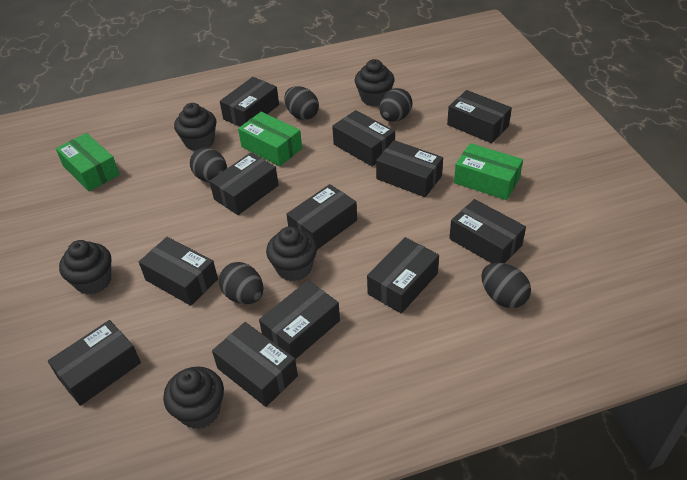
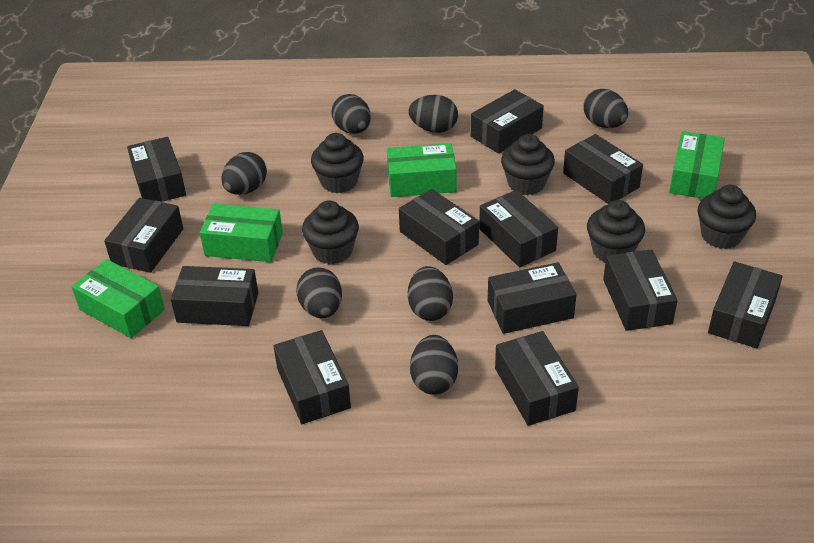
black egg: 5 -> 7
green box: 3 -> 4

